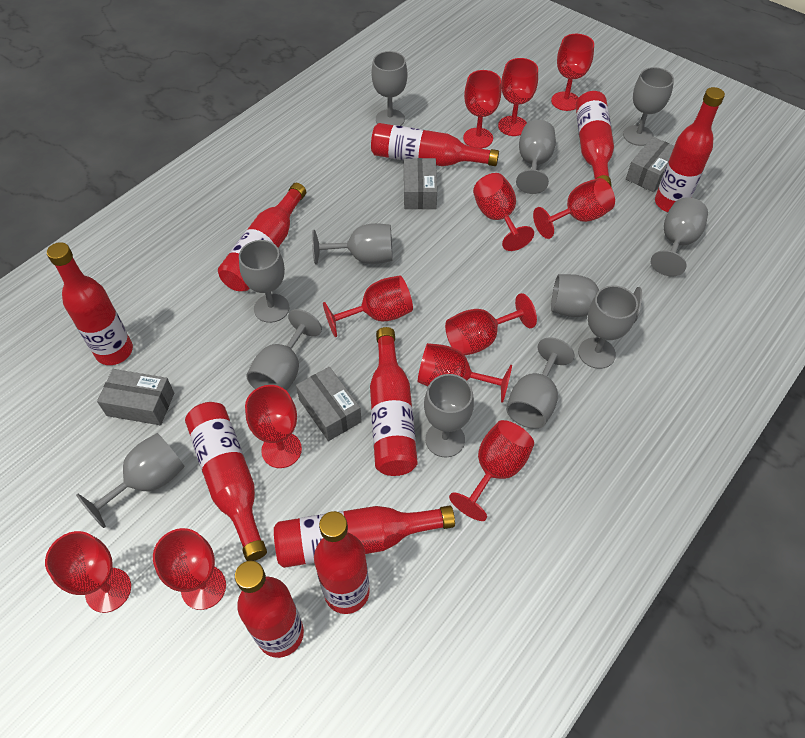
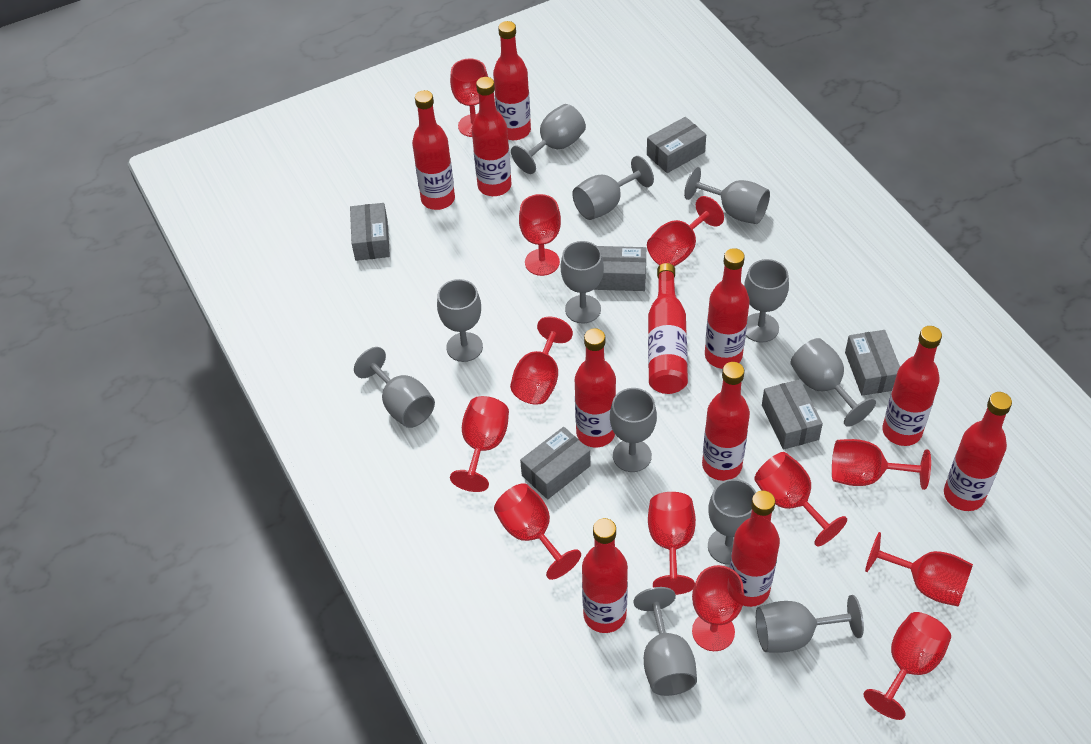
grey box: 4 -> 6
red bottle: 10 -> 11

